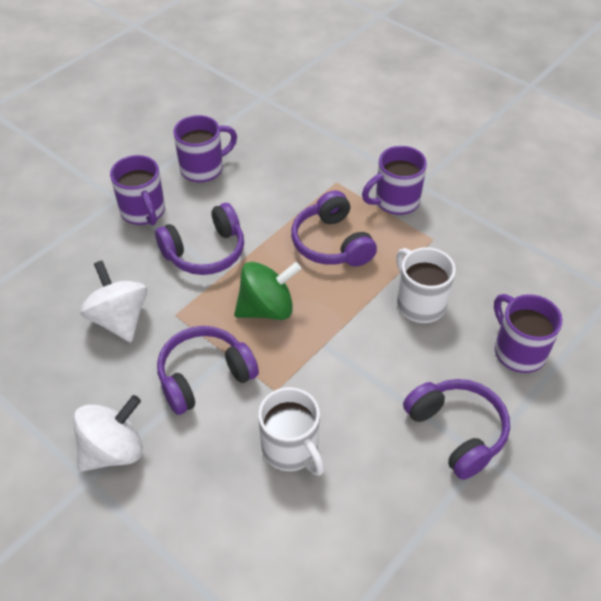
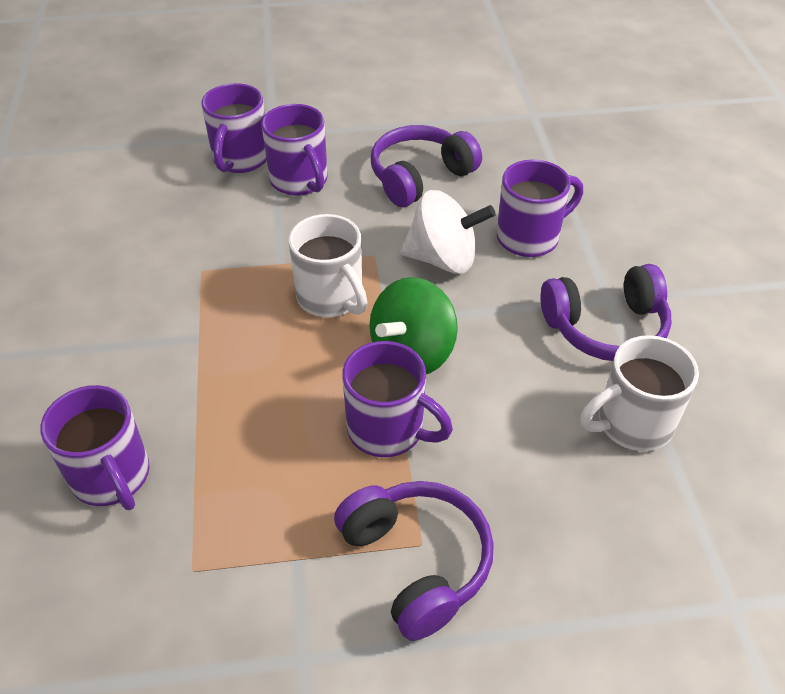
purple headphones: 4 -> 3
purple mug: 4 -> 5
white spinning top: 2 -> 1

